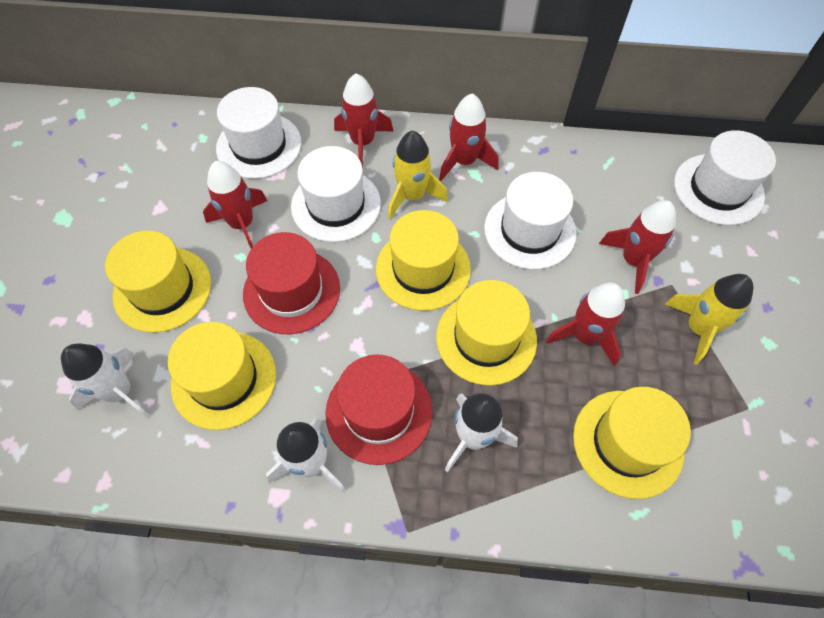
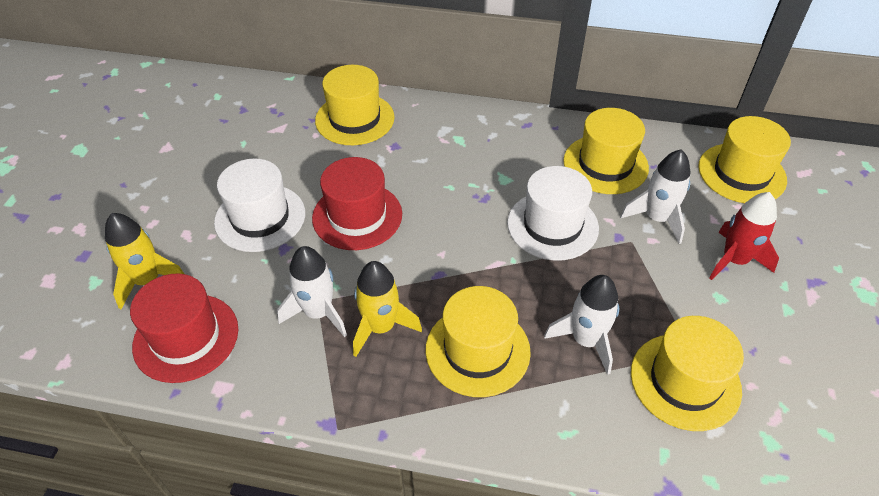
red rocket: 5 -> 1
white hat: 4 -> 2

